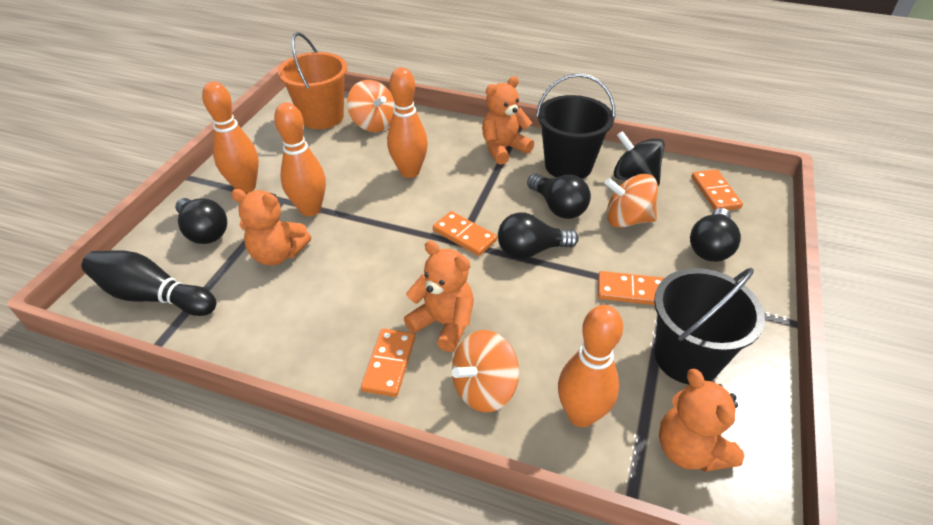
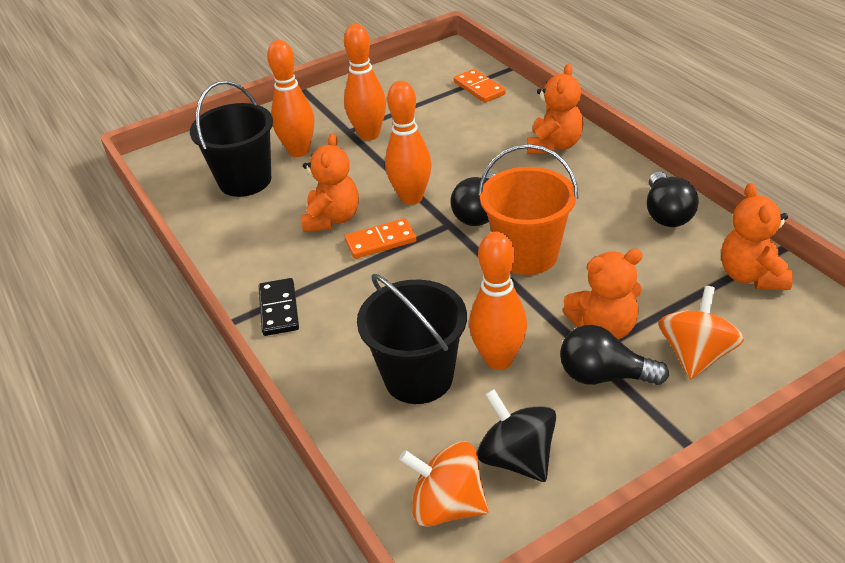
black bowling pin: 1 -> 0
black domino: 0 -> 1
black light bulb: 4 -> 3
orange domino: 4 -> 2
orange spinning top: 3 -> 2

